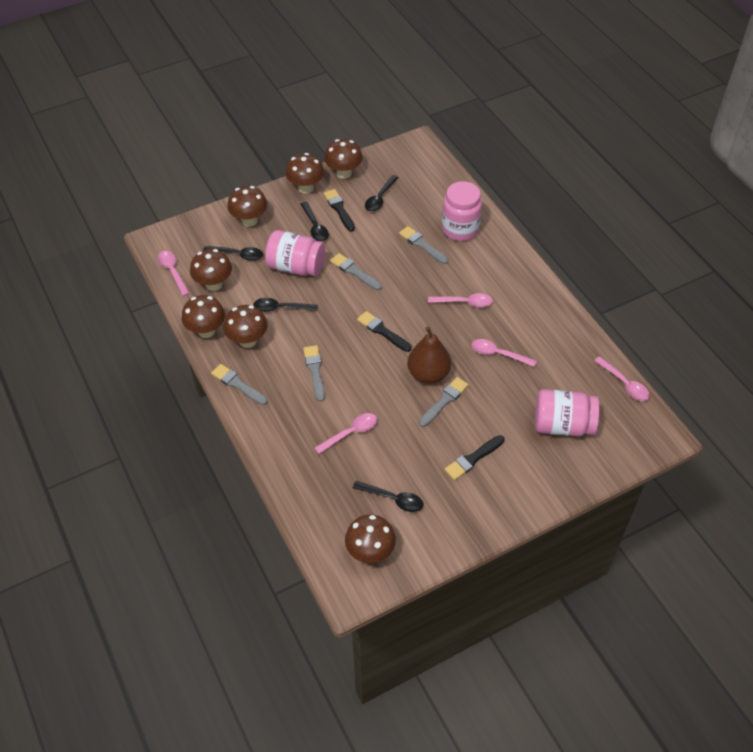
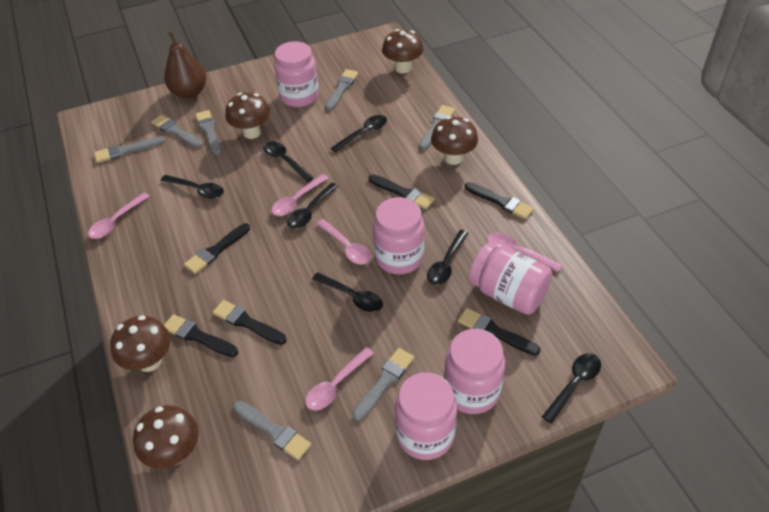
black brush: 3 -> 6
black spoon: 5 -> 7
brown mushroom: 7 -> 5
grey brush: 5 -> 7
pink jar: 3 -> 5

